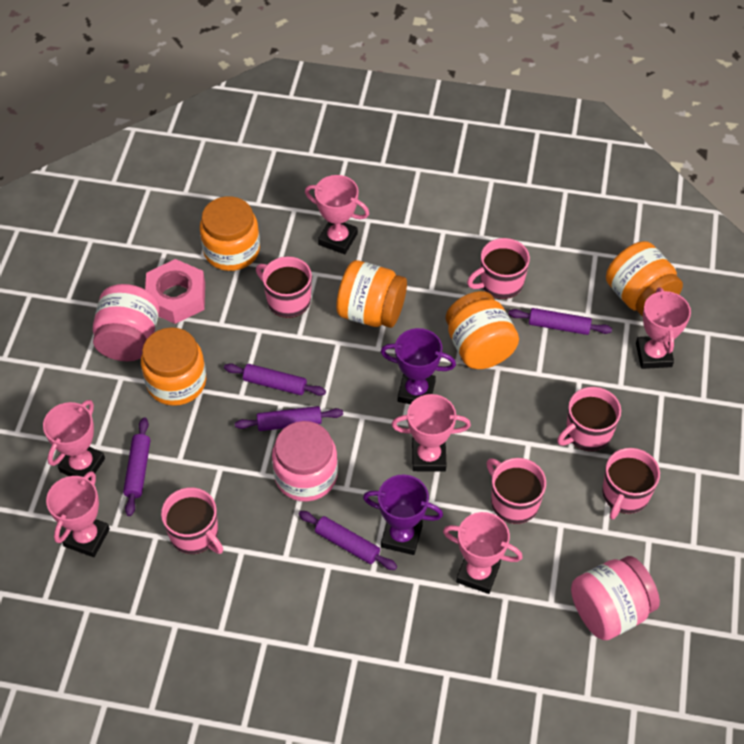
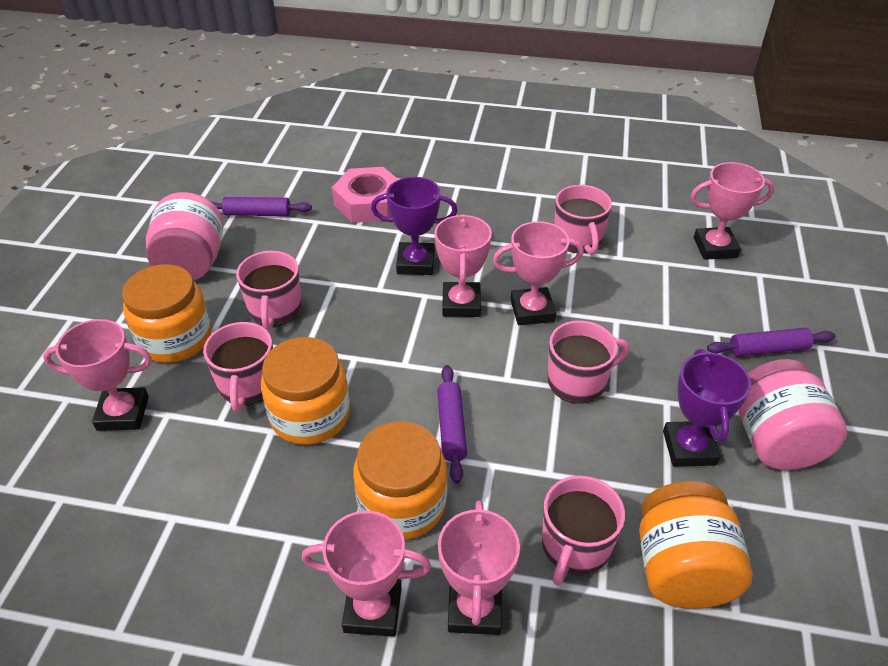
orange jar: 5 -> 4
pink jar: 3 -> 2
pink mug: 6 -> 5
purple rolling pin: 5 -> 3

